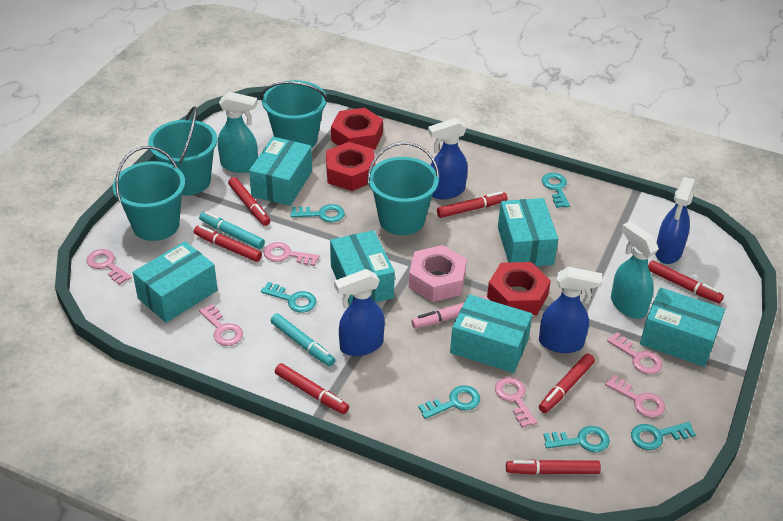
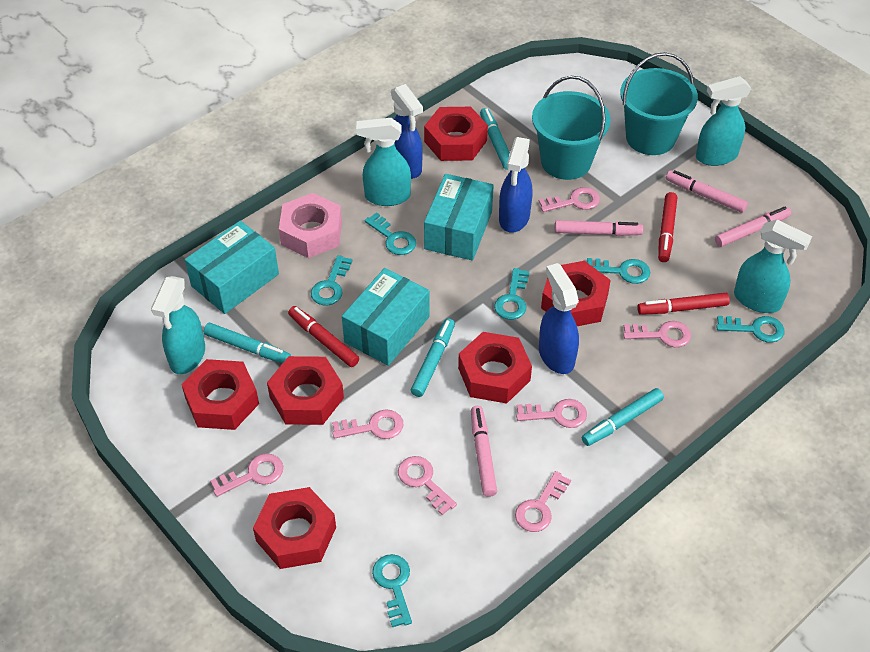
blue spray bottle: 4 -> 3
pink key: 6 -> 7
pink marker: 1 -> 4
red marker: 7 -> 3
red nut: 3 -> 6
turquoise box: 6 -> 3
turquoise bucket: 4 -> 2
turquoise marker: 2 -> 4
turquoise spray bottle: 2 -> 4

